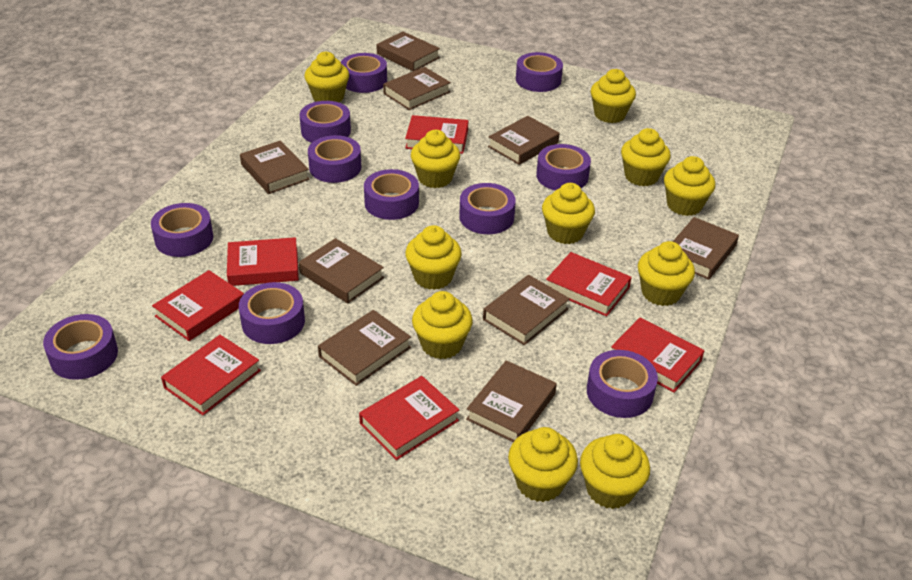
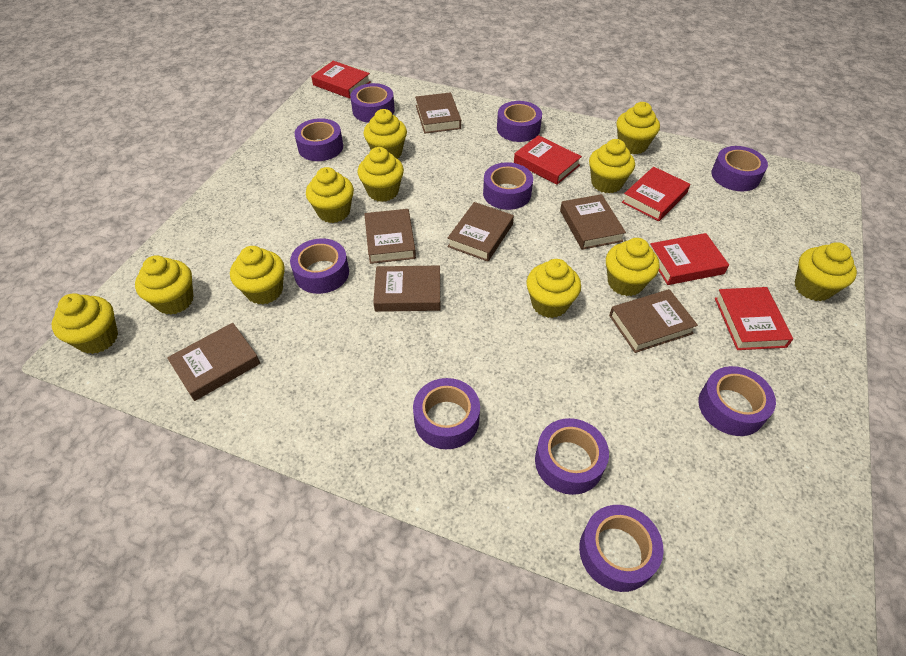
brown book: 9 -> 7
purple tape: 11 -> 10
red book: 7 -> 5

